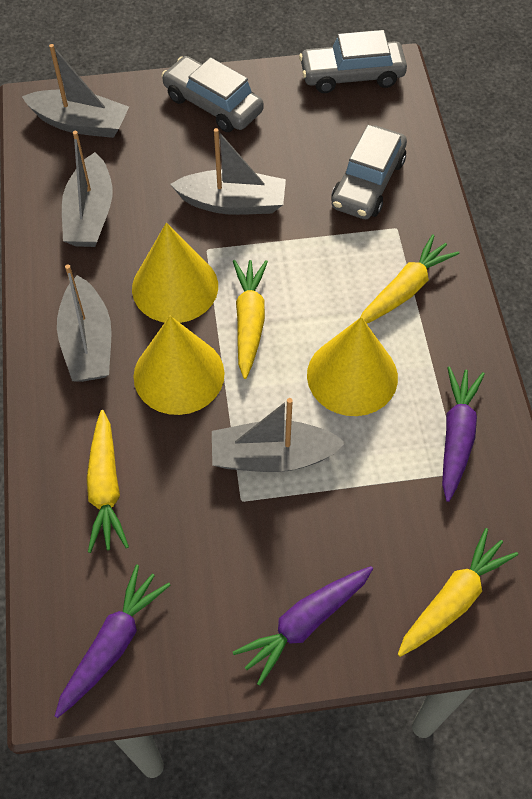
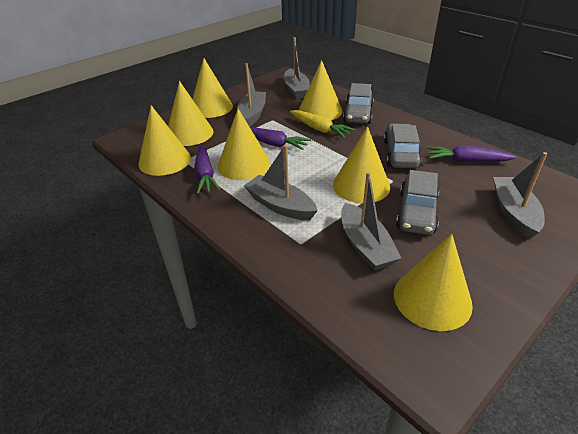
yellow carrot: 4 -> 1
yellow cone: 3 -> 7

